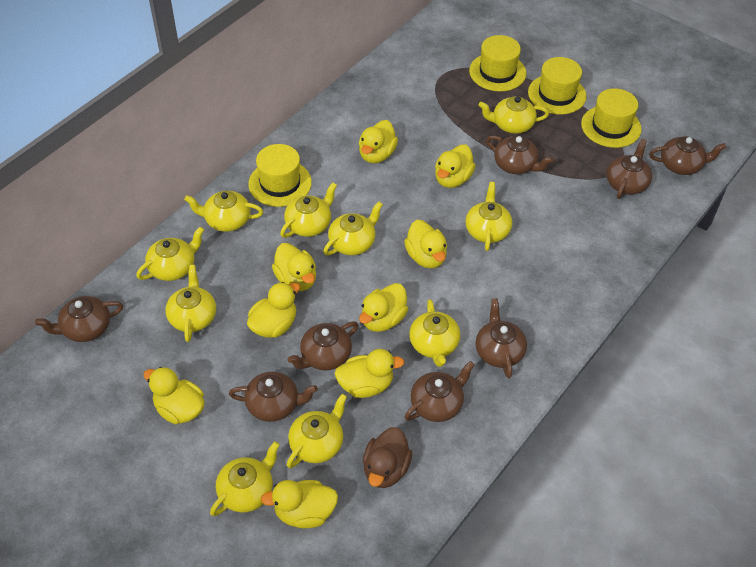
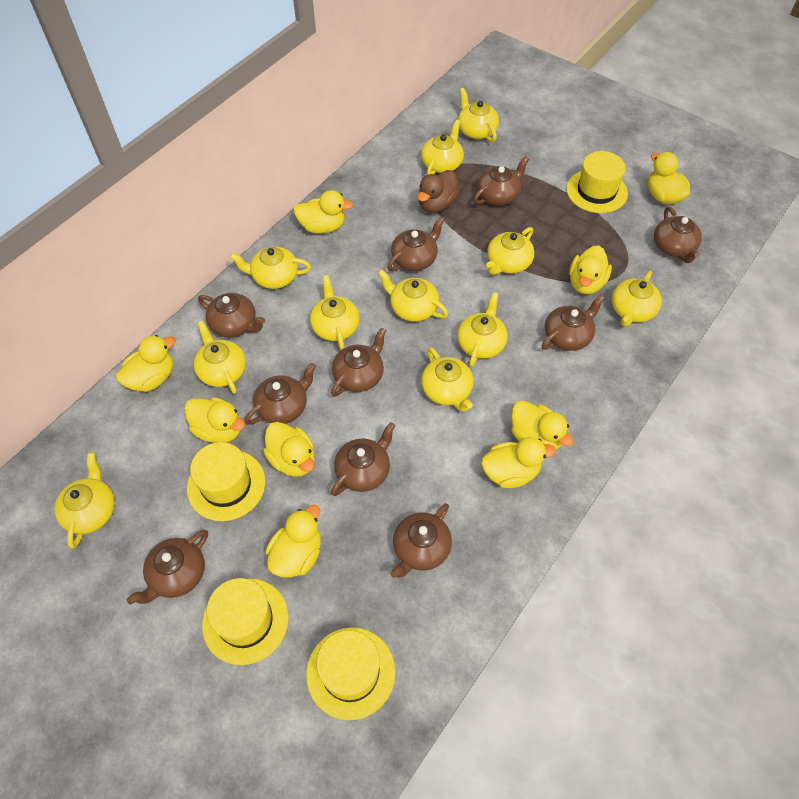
brown teapot: 8 -> 10
yellow teapot: 10 -> 11

